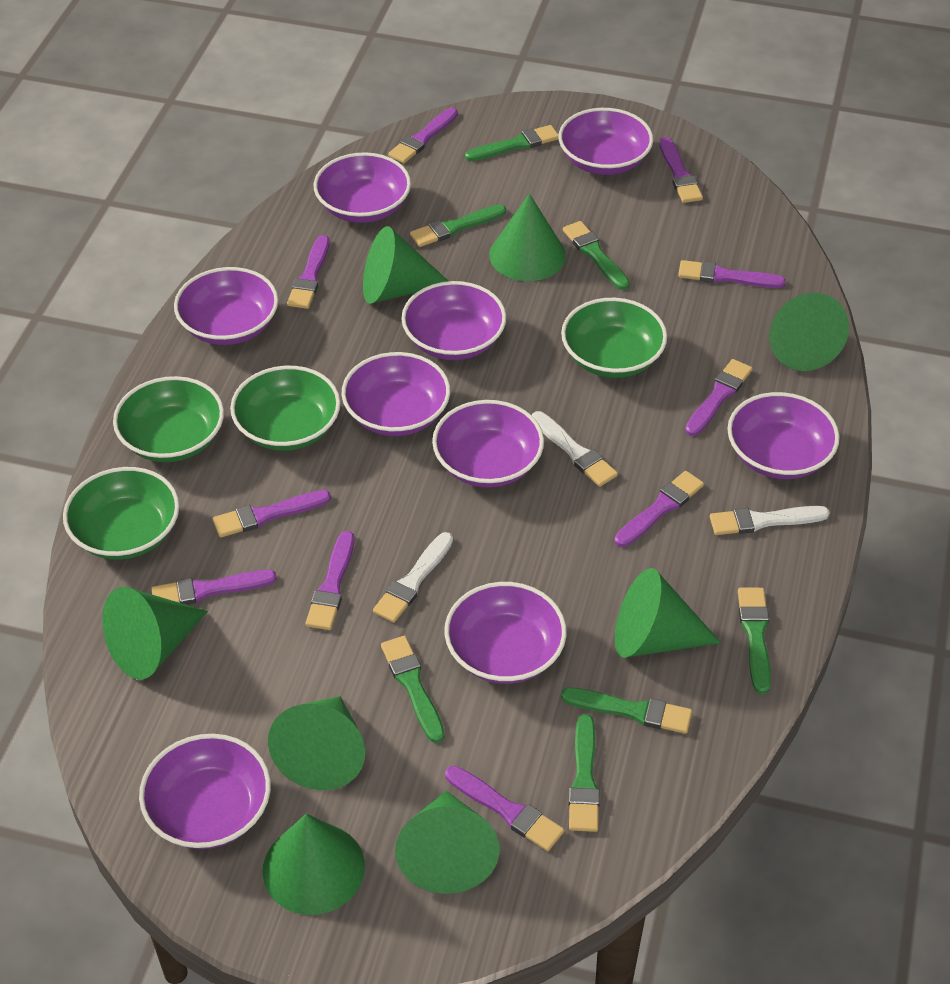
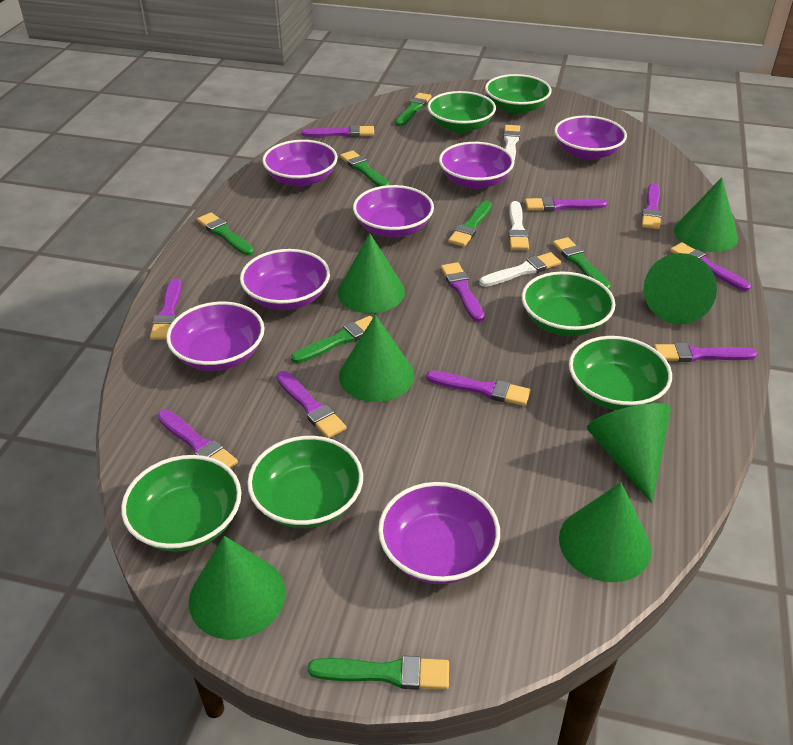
green bowl: 4 -> 6
green cone: 8 -> 7
purple bowl: 9 -> 7

